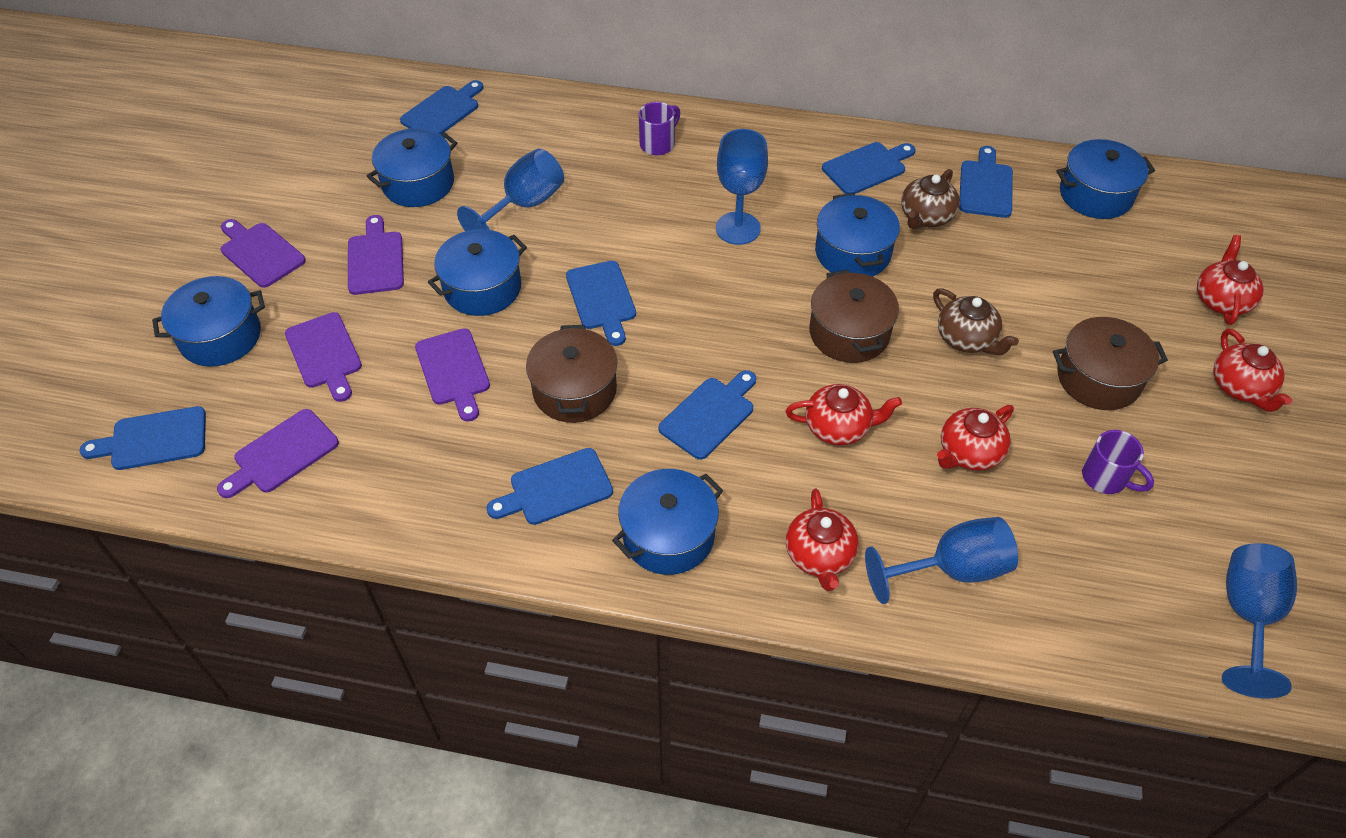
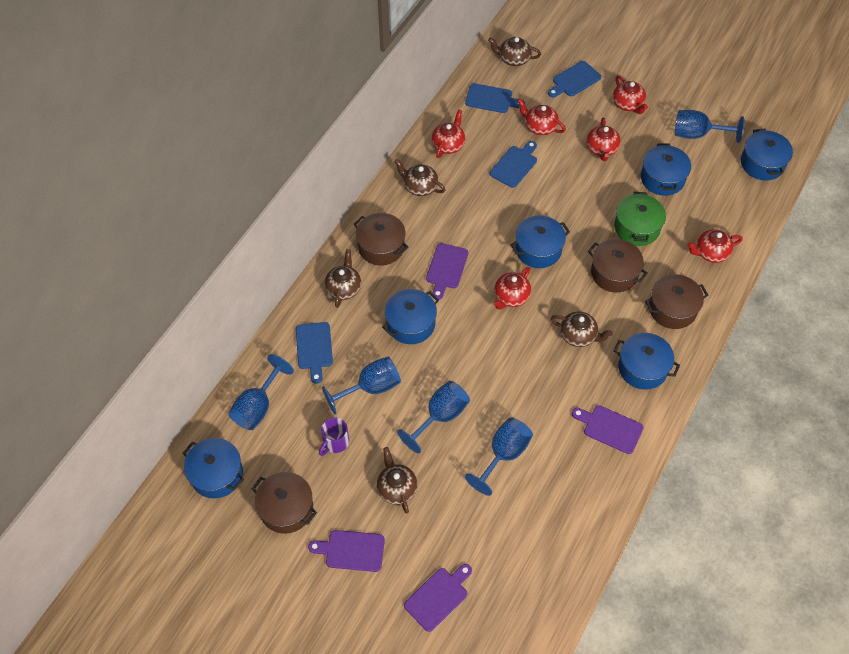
blue cutting board: 7 -> 4
blue goblet: 4 -> 5
brown pot: 3 -> 4
brown teapot: 2 -> 5
green pot: 0 -> 1
purple cutting board: 5 -> 4
purple mug: 2 -> 1
red teapot: 5 -> 6

